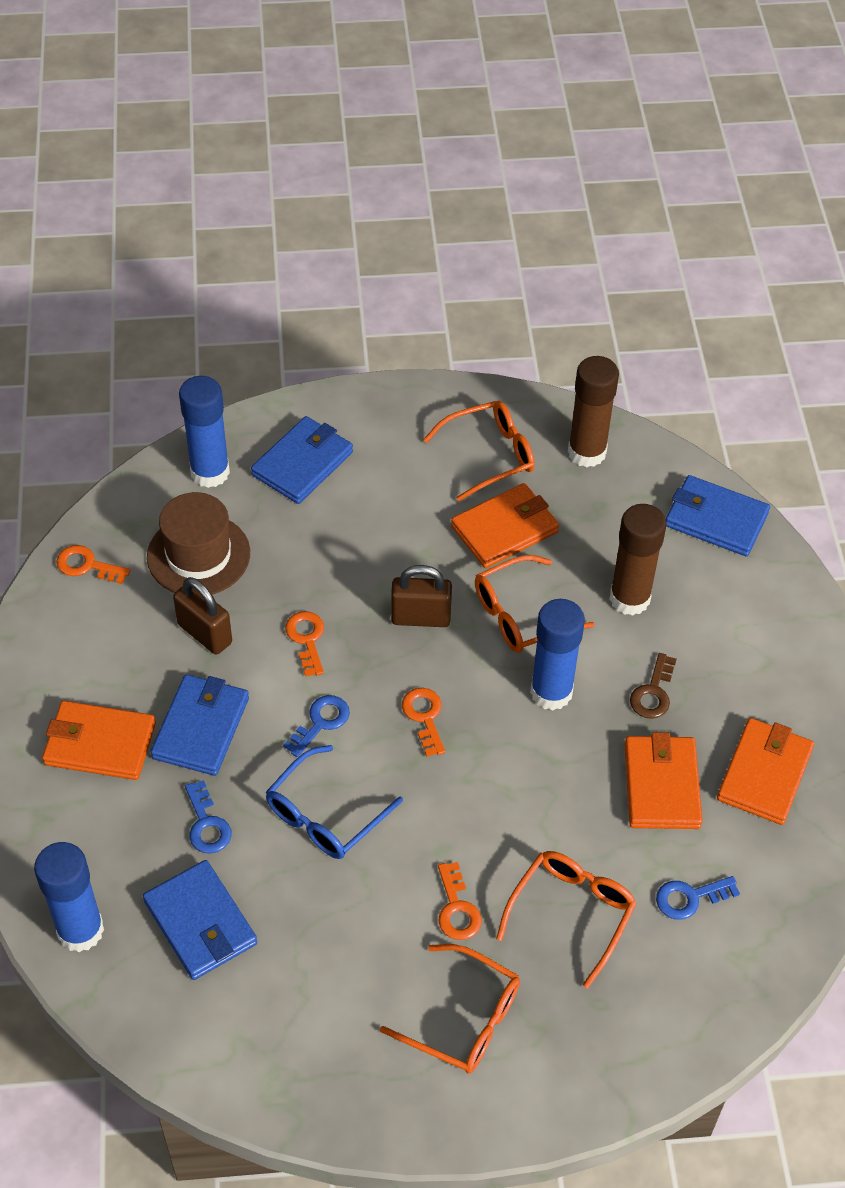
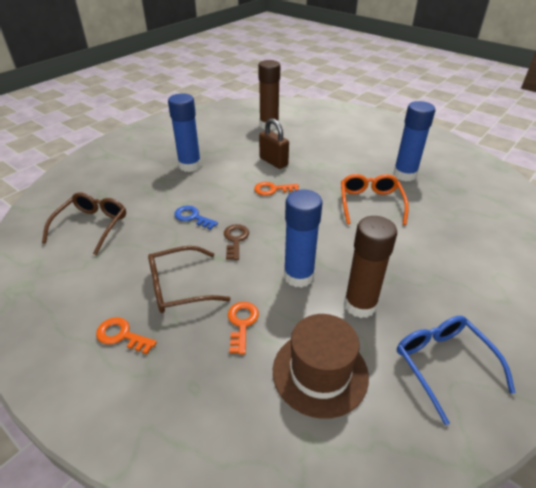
blue key: 3 -> 1
blue wallet: 4 -> 0
brown glasses: 0 -> 2
brown padlock: 2 -> 1
orange glasses: 4 -> 1
orange key: 4 -> 3
orange wallet: 4 -> 0

